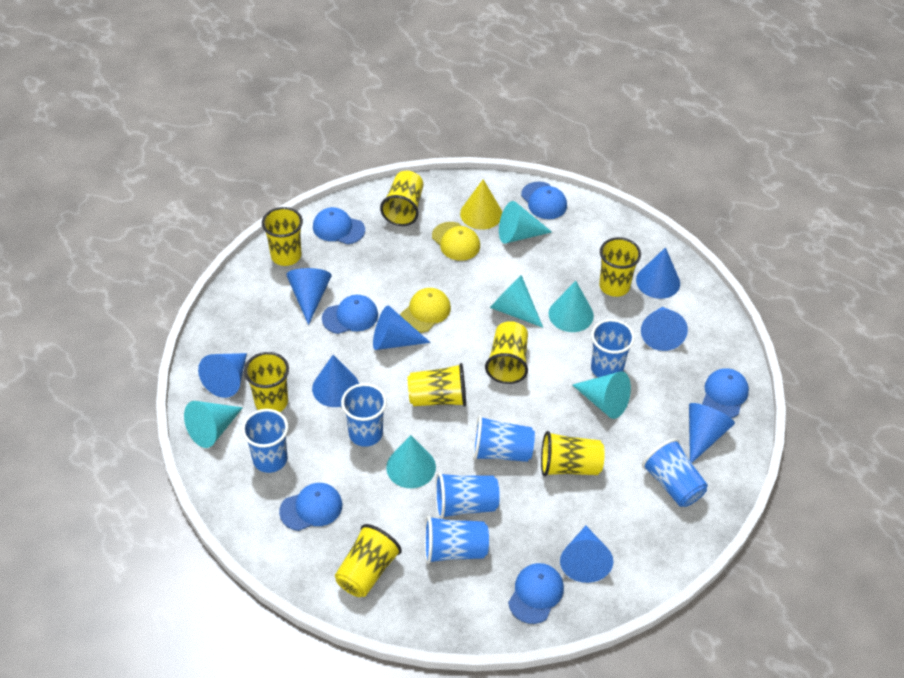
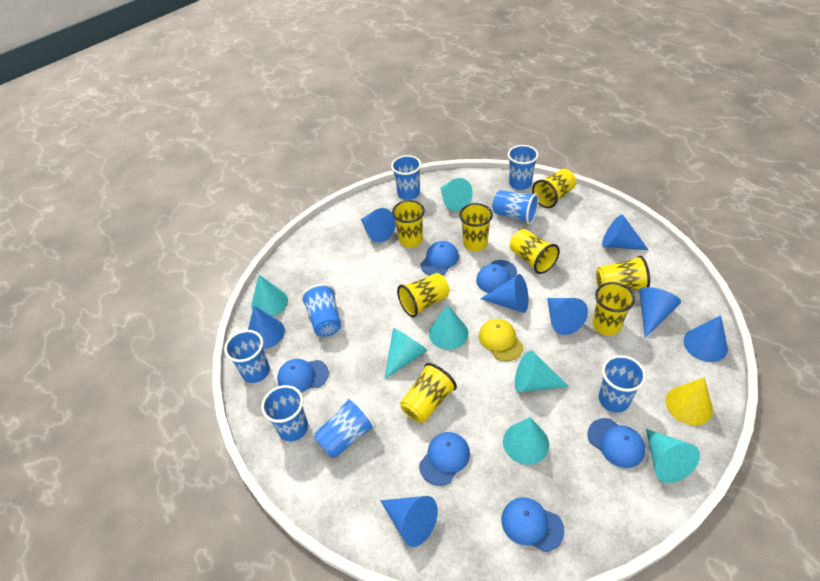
blue cup: 7 -> 8
turquoise cone: 6 -> 7
yellow cap: 2 -> 1

